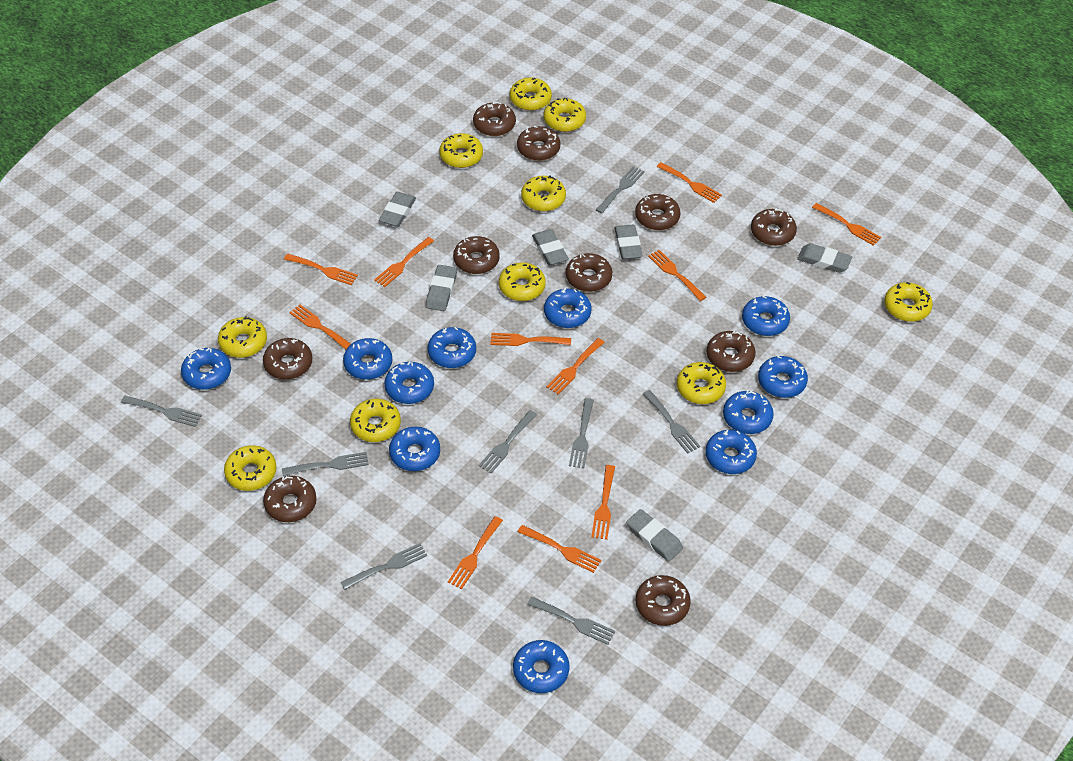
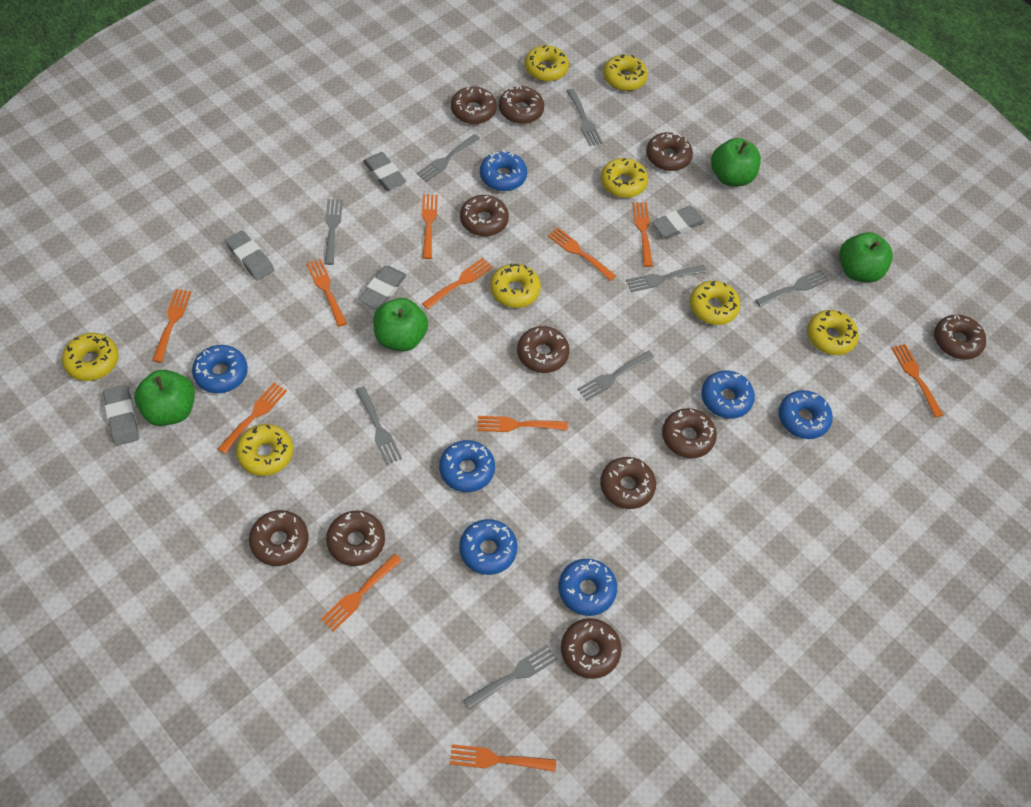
blue donut: 11 -> 7
brown donut: 10 -> 11
green apple: 0 -> 4
grey eraser: 6 -> 5
yellow donut: 10 -> 8

